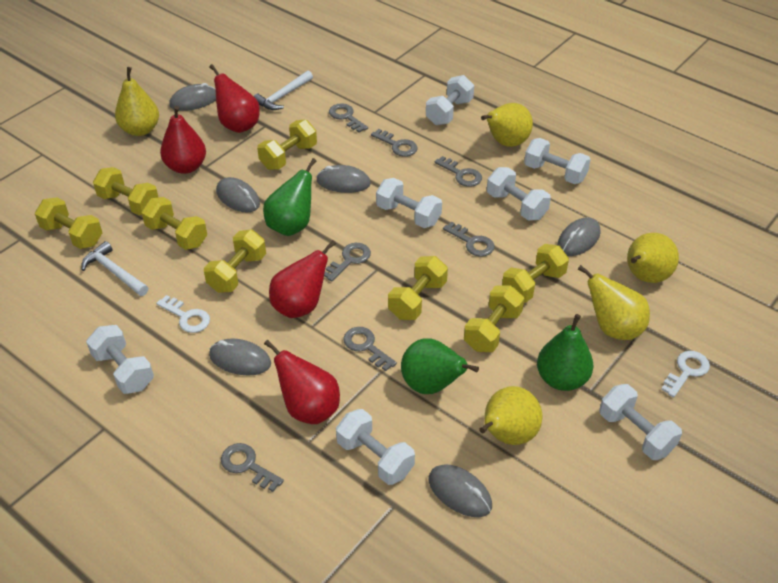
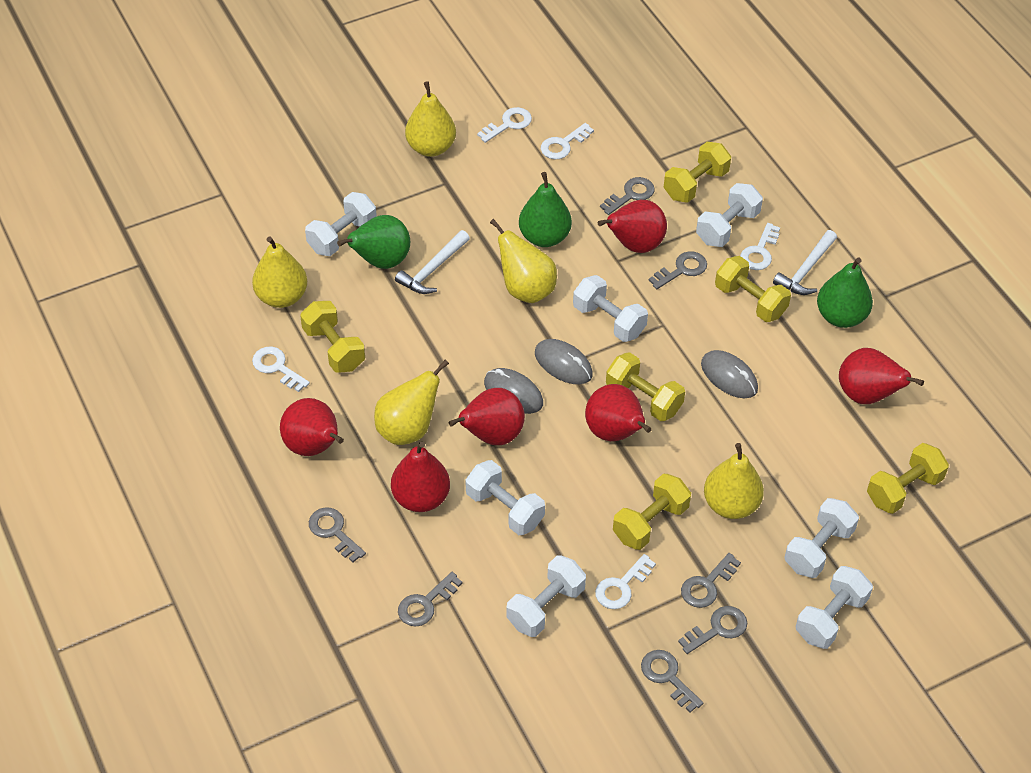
grey mouse: 6 -> 3
red pear: 4 -> 6
white key: 2 -> 5
yellow dumbbell: 8 -> 6

